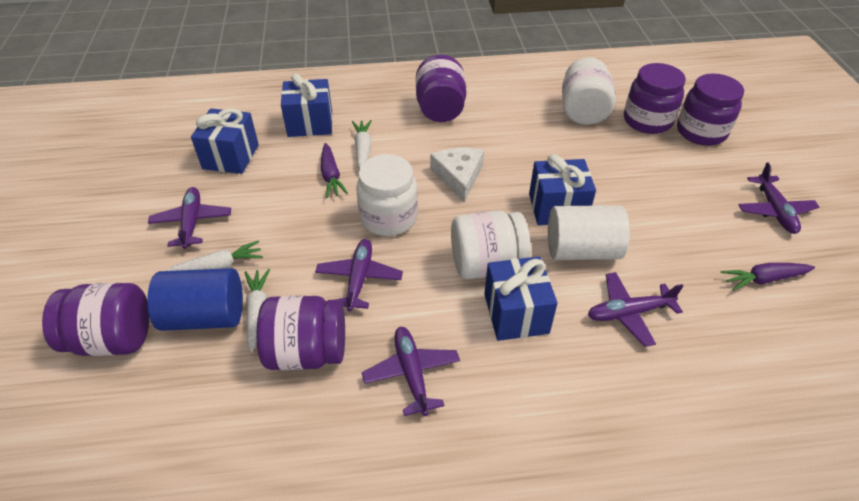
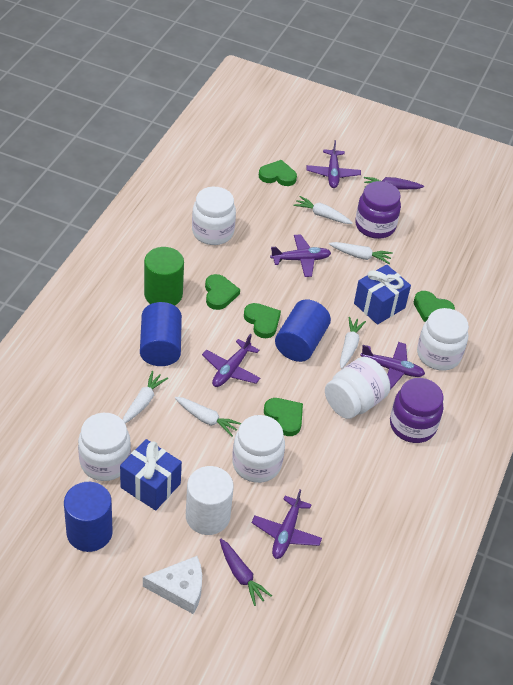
blue cylinder: 1 -> 3
blue gift: 4 -> 2
green cylinder: 0 -> 1
green heart: 0 -> 5
purple jar: 5 -> 2
white carrot: 3 -> 5
white jar: 3 -> 5

